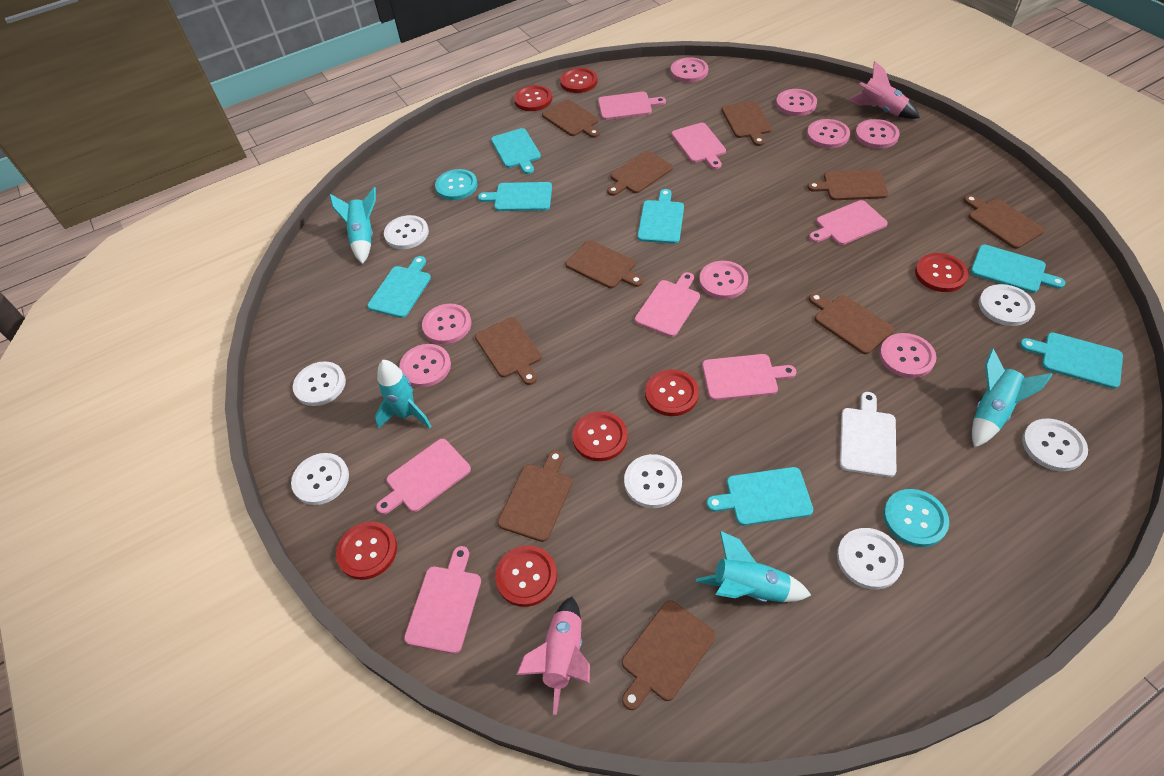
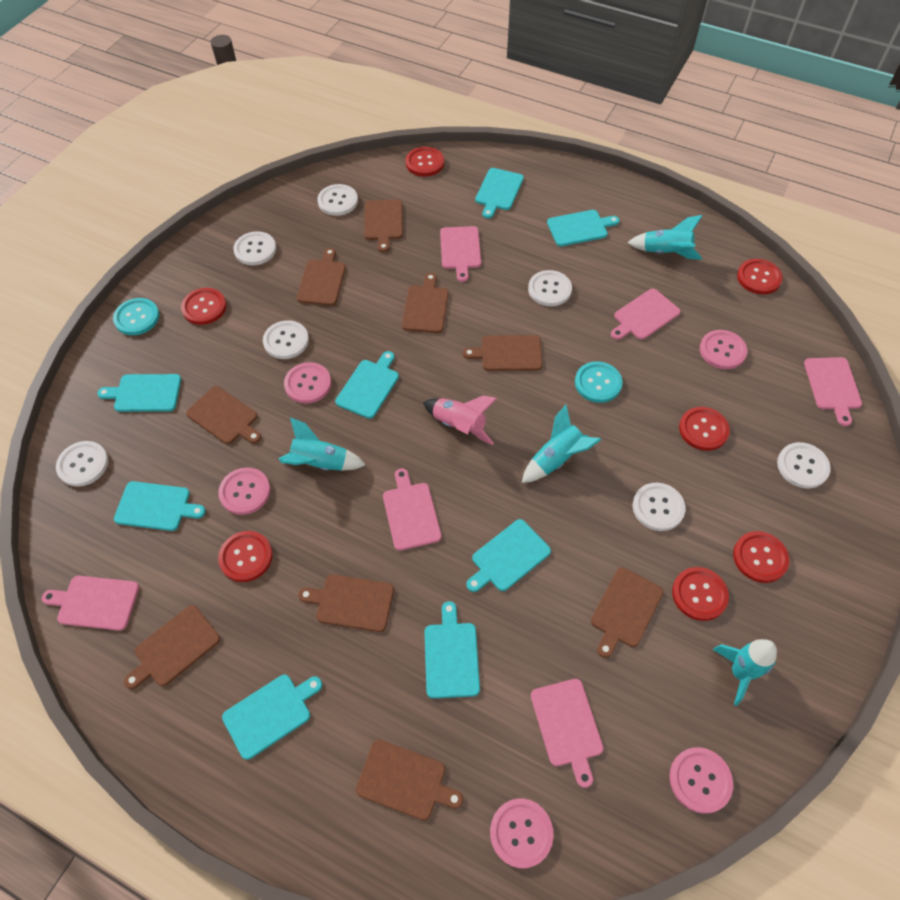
brown cutting board: 10 -> 9
pink button: 8 -> 5
pink cutting board: 7 -> 6
pink rocket: 2 -> 1
turquoise cutting board: 7 -> 8
white cutting board: 1 -> 0

